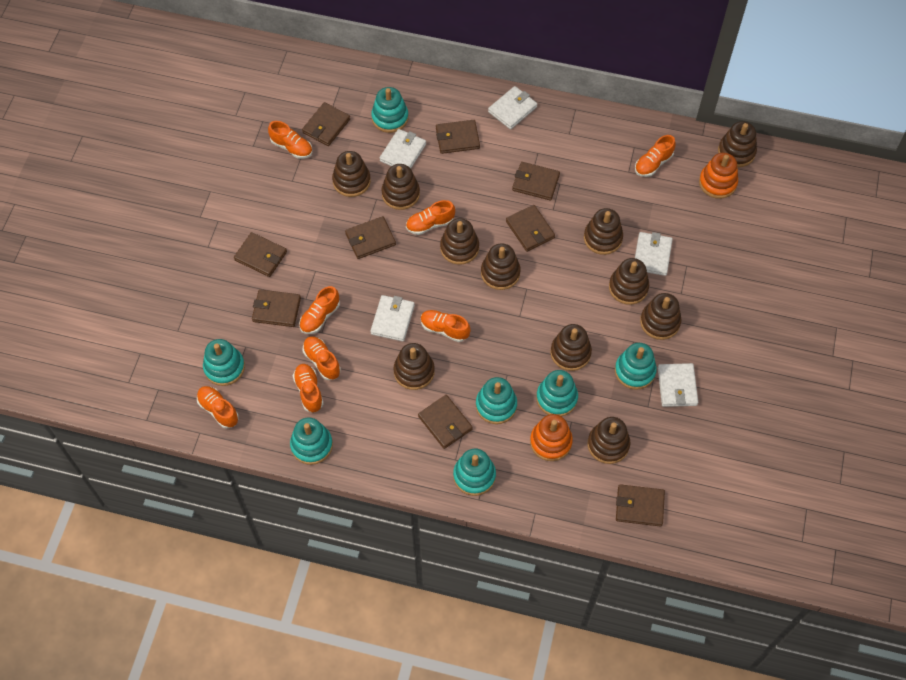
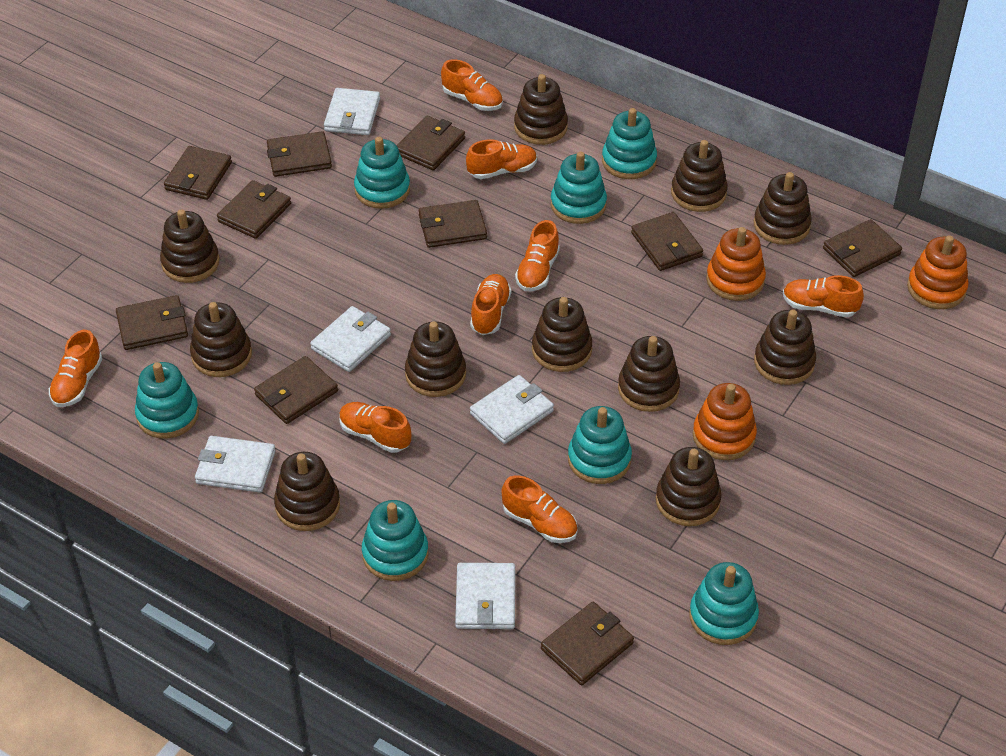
brown wallet: 9 -> 10
orange stacking toy: 2 -> 3

